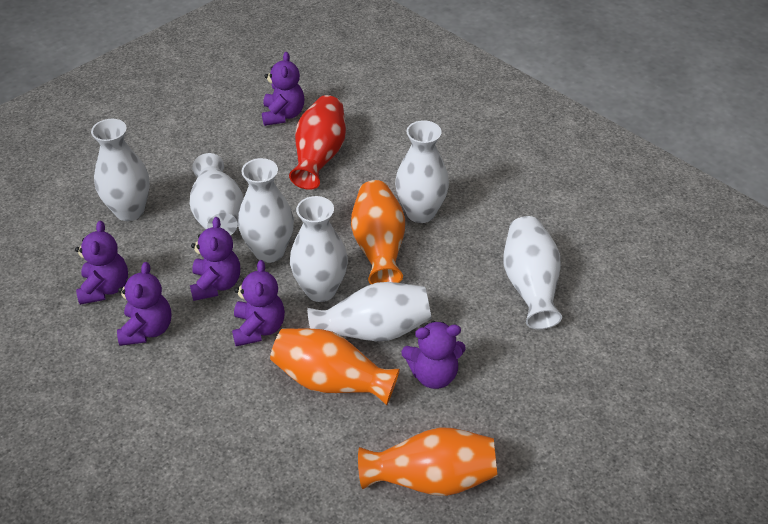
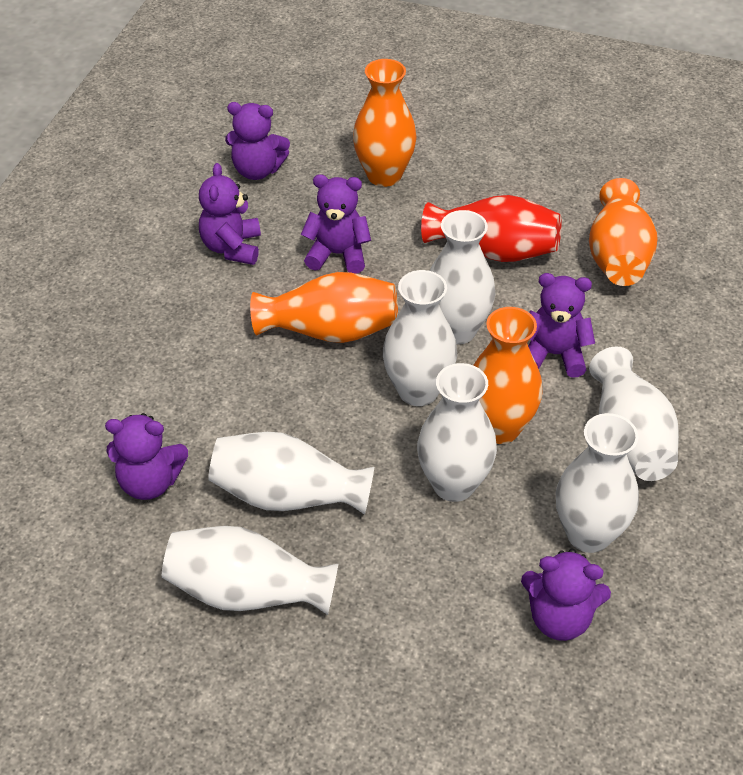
orange vase: 3 -> 4

